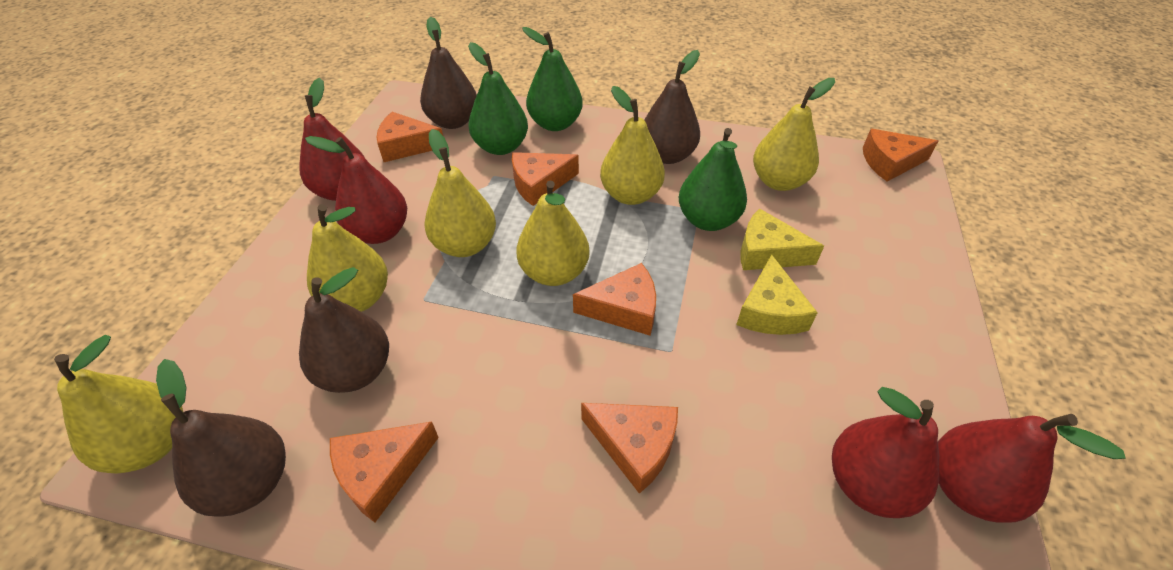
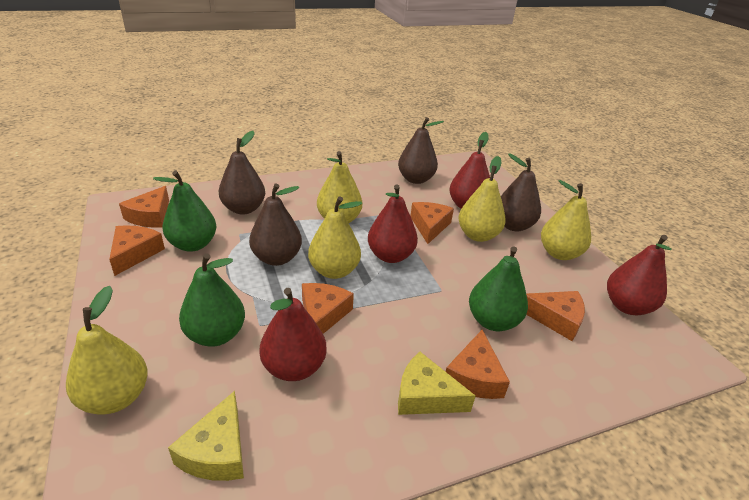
yellow pear: 6 -> 5

